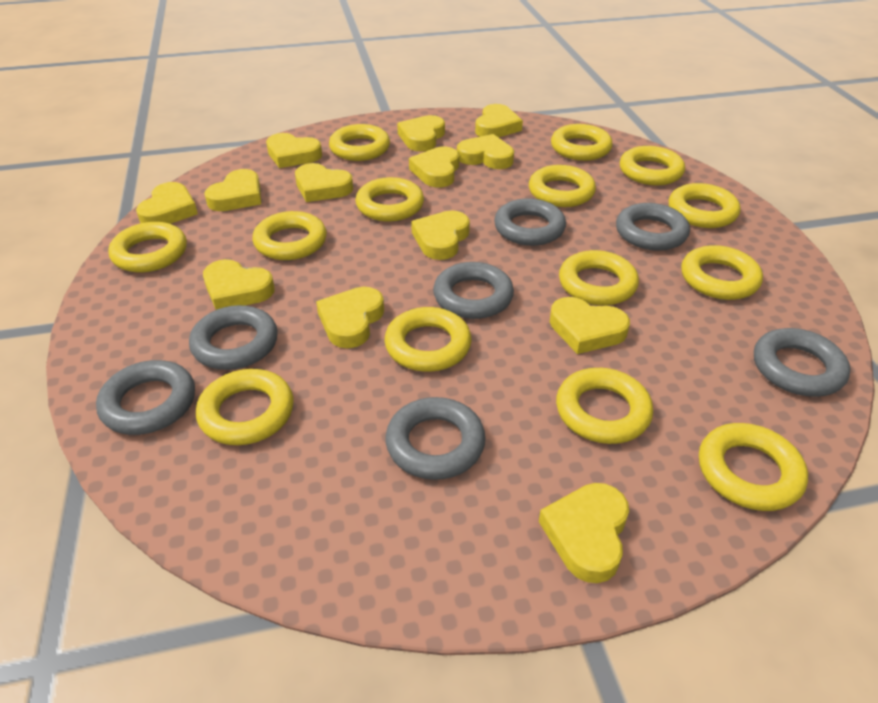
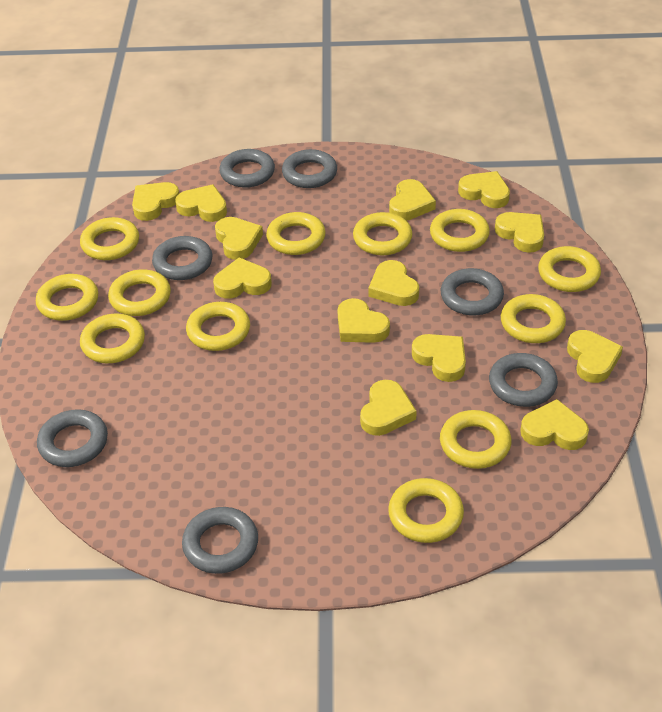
yellow ring: 14 -> 12

